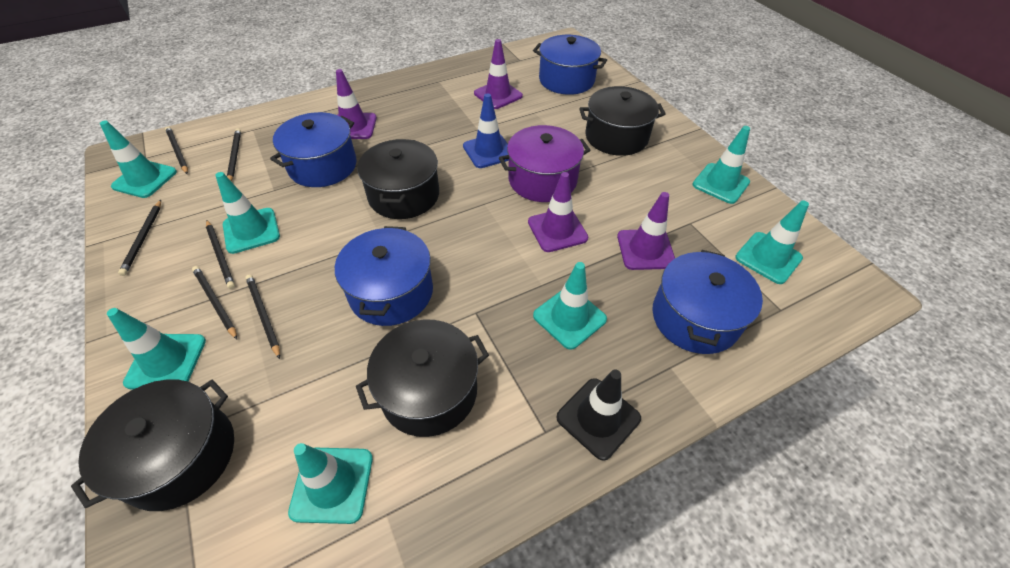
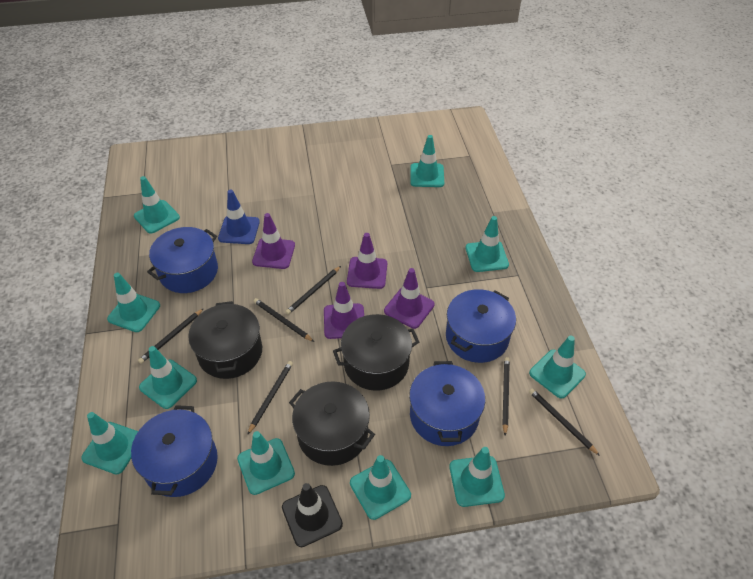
black pot: 4 -> 3
purple pot: 1 -> 0
turquoise traffic cone: 7 -> 10

